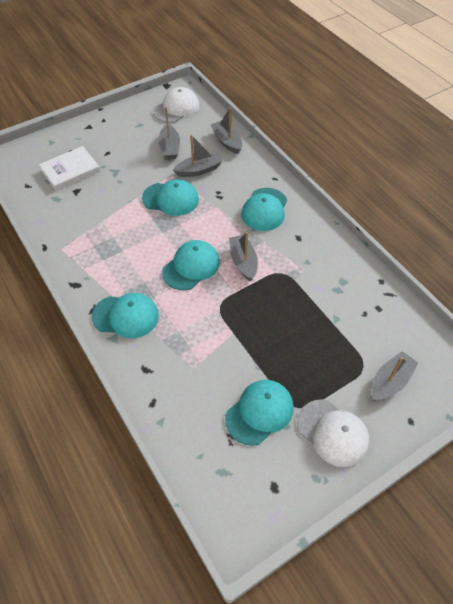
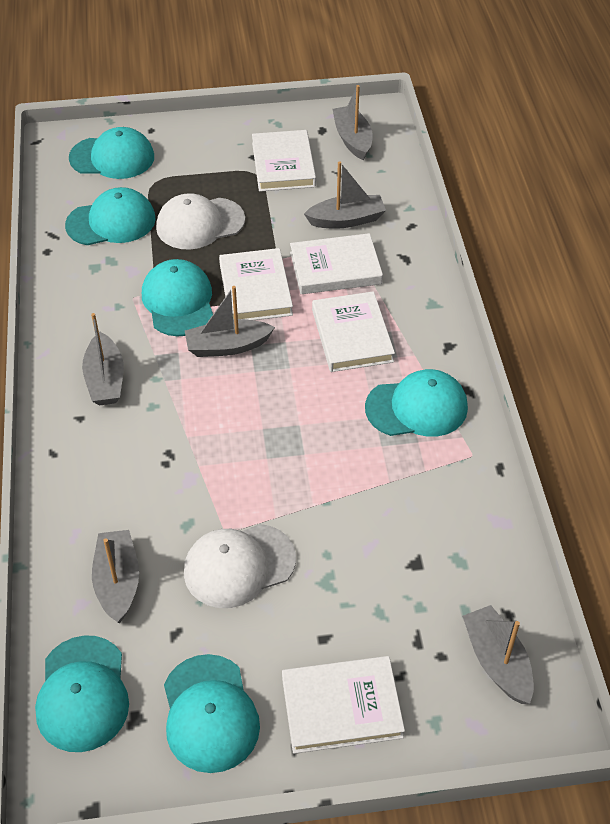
grey boat: 5 -> 6
turquoise cap: 5 -> 6
white book: 1 -> 5

